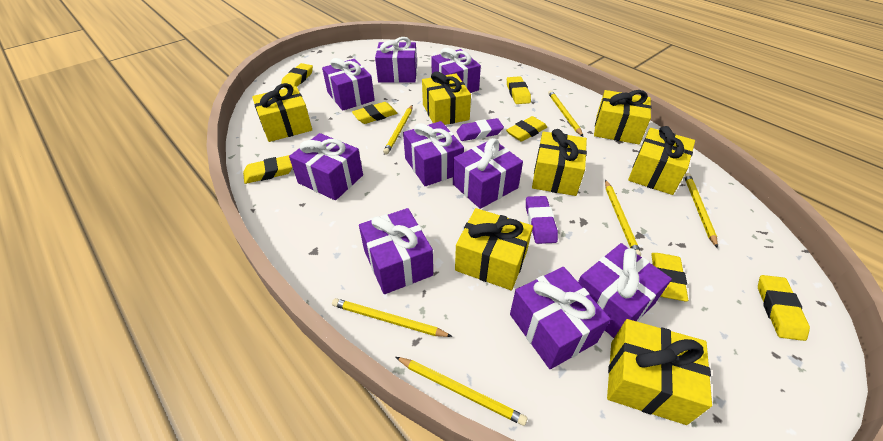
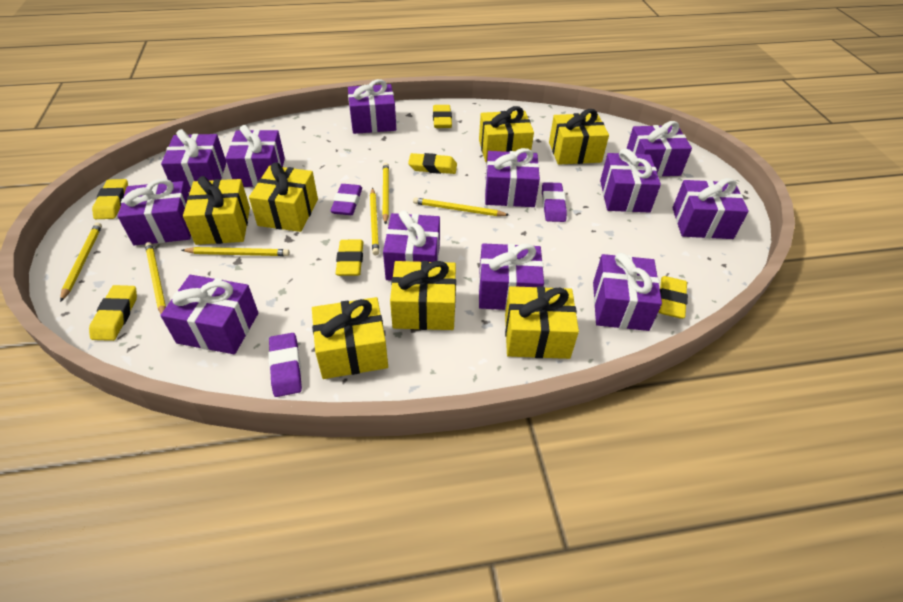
purple eraser: 2 -> 3
purple gift: 9 -> 12
yellow eraser: 7 -> 6

